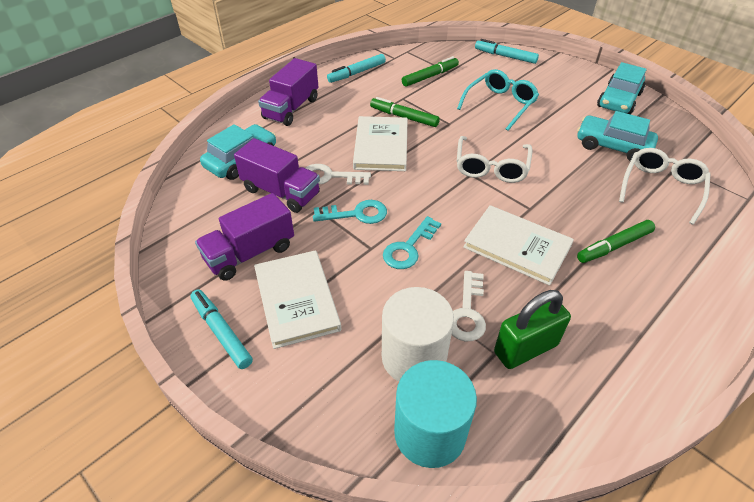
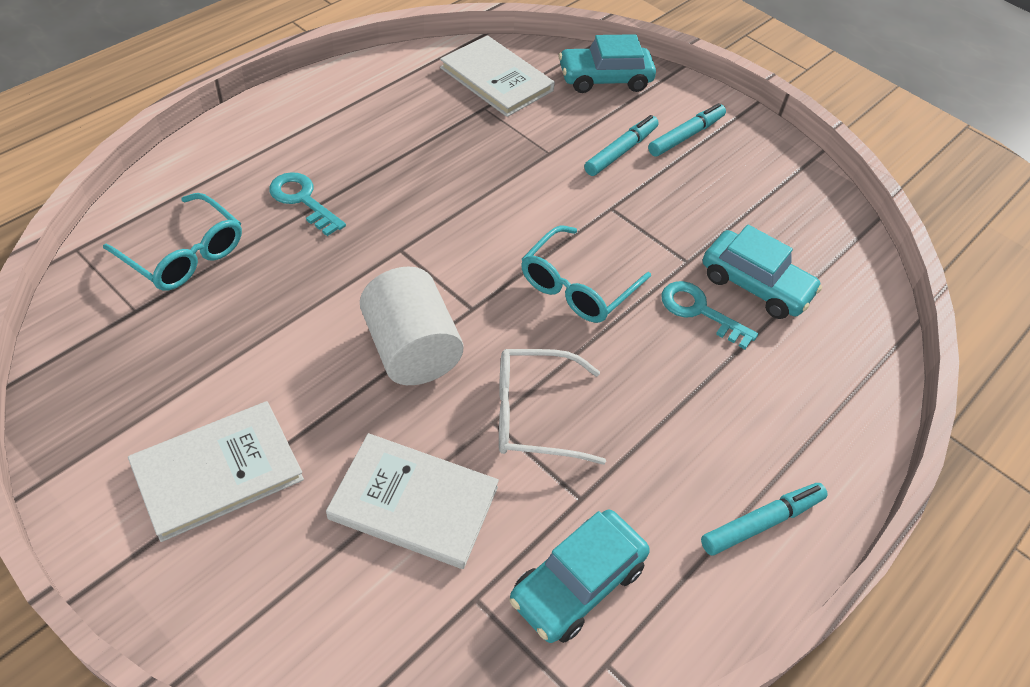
green marker: 3 -> 0
green padlock: 1 -> 0
purple truck: 3 -> 0
turquoise cylinder: 1 -> 0
turquoise glasses: 1 -> 2
white glasses: 2 -> 1
white key: 2 -> 0

